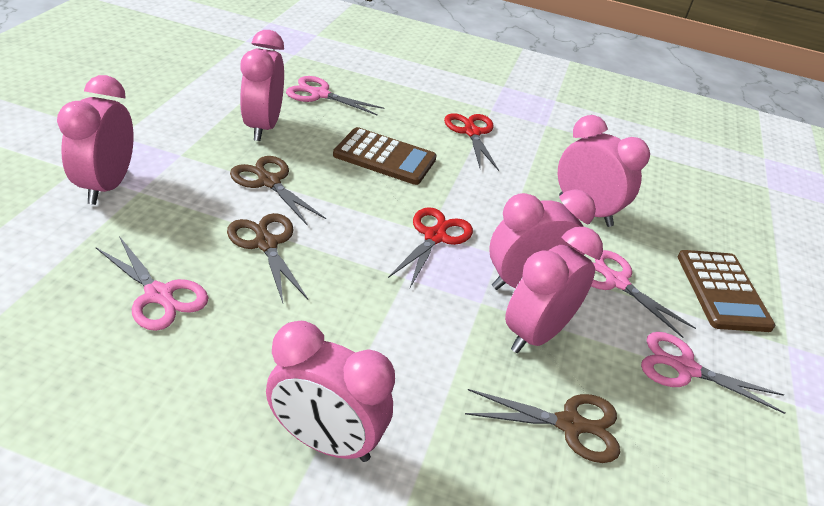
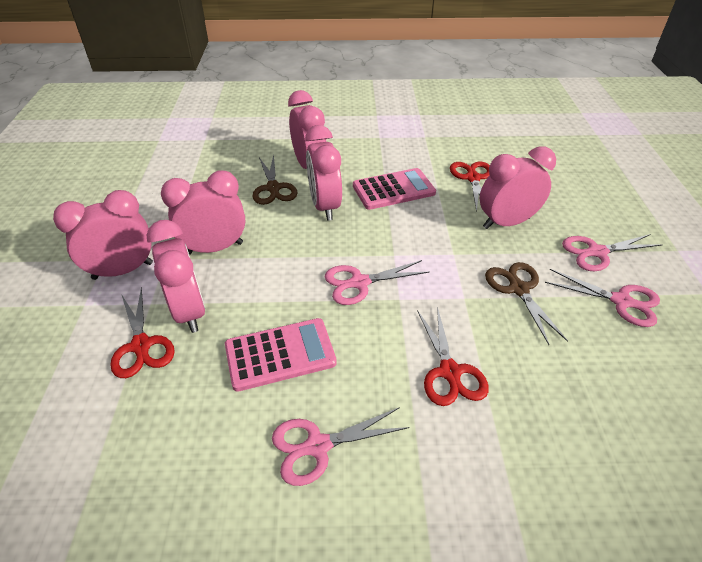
brown calculator: 2 -> 0
brown scissors: 3 -> 2
pink calculator: 0 -> 2
red scissors: 2 -> 3

